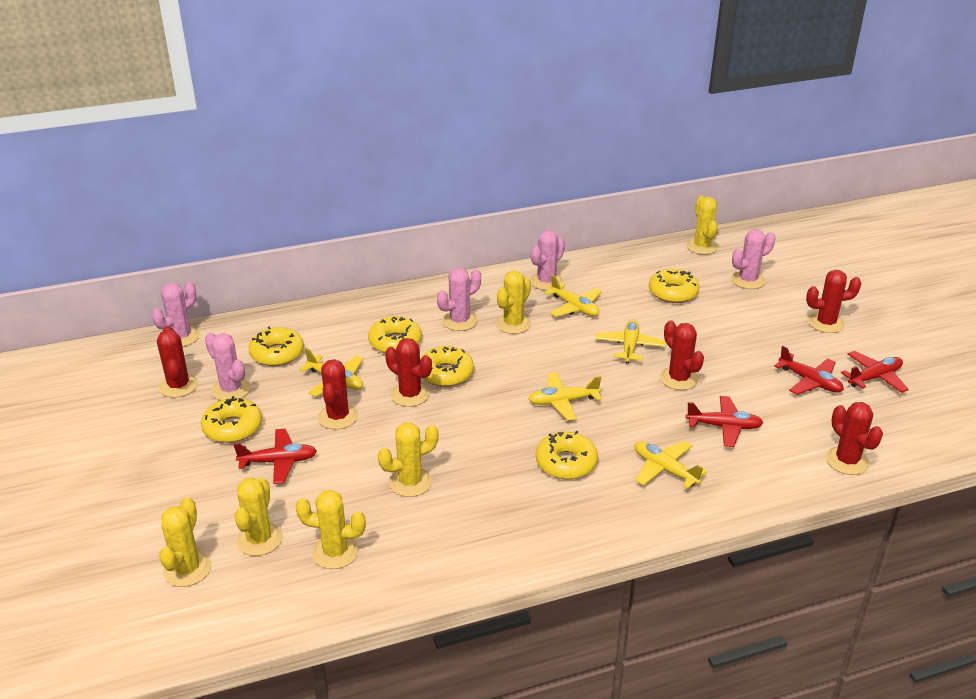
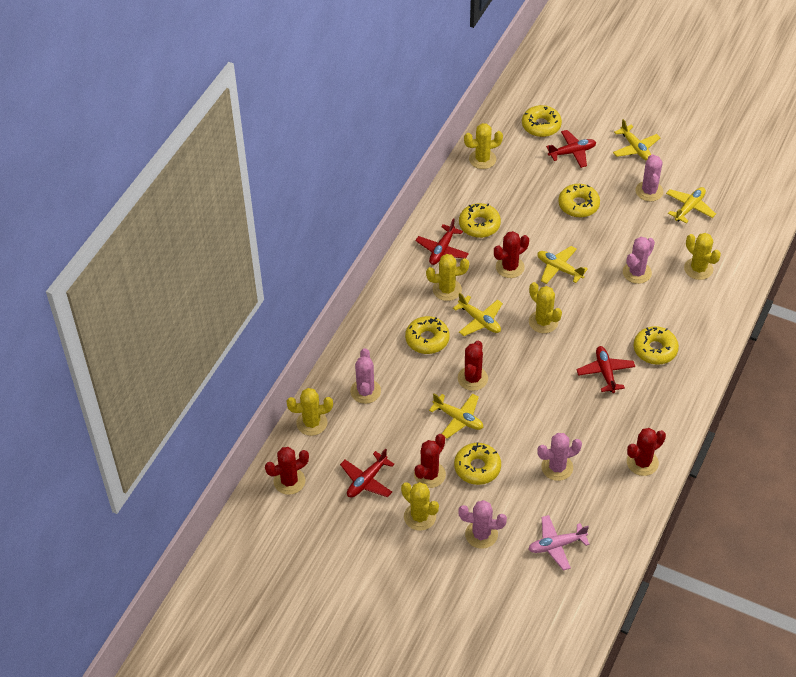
pink plane: 0 -> 1
red cactus: 6 -> 5

